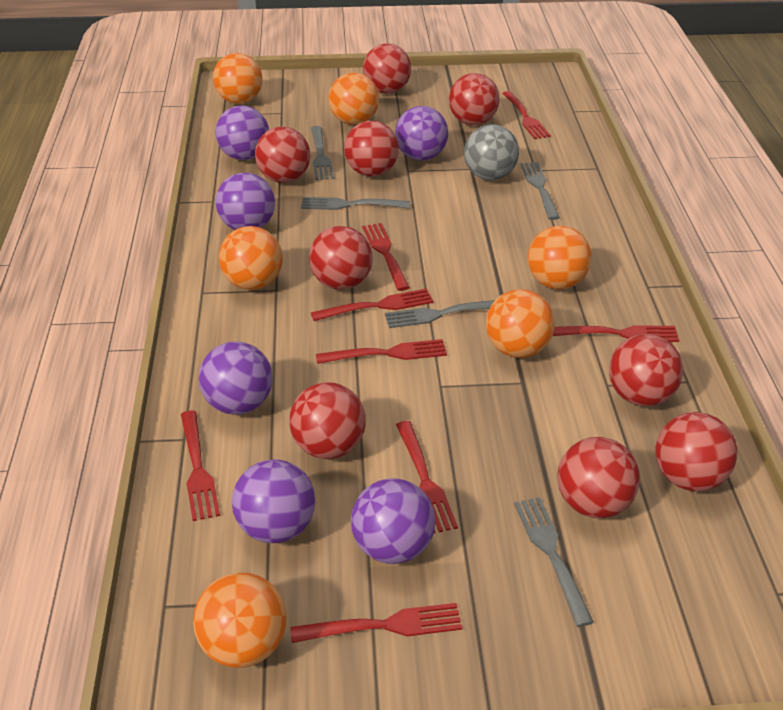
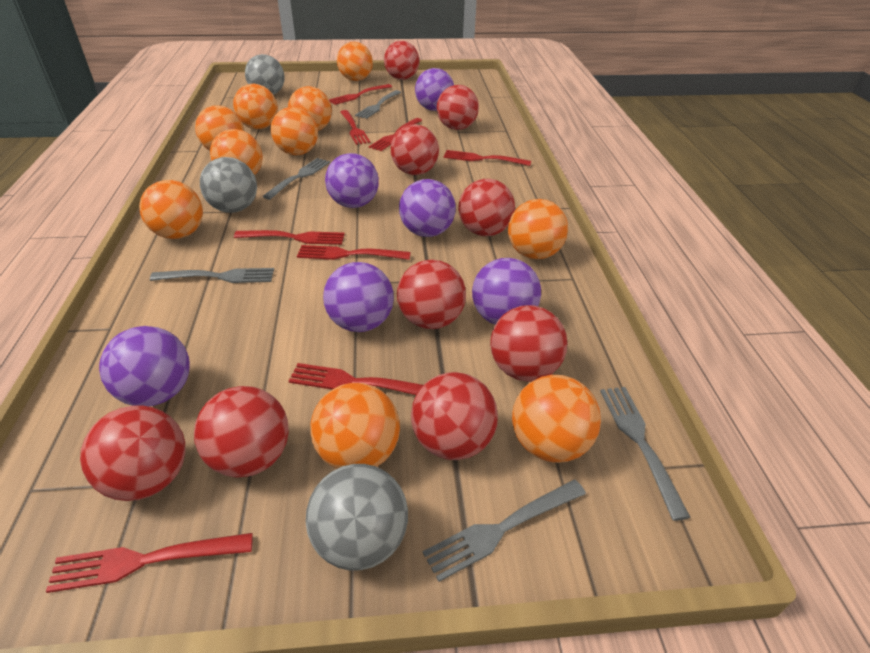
grey ball: 1 -> 3
orange ball: 6 -> 10

